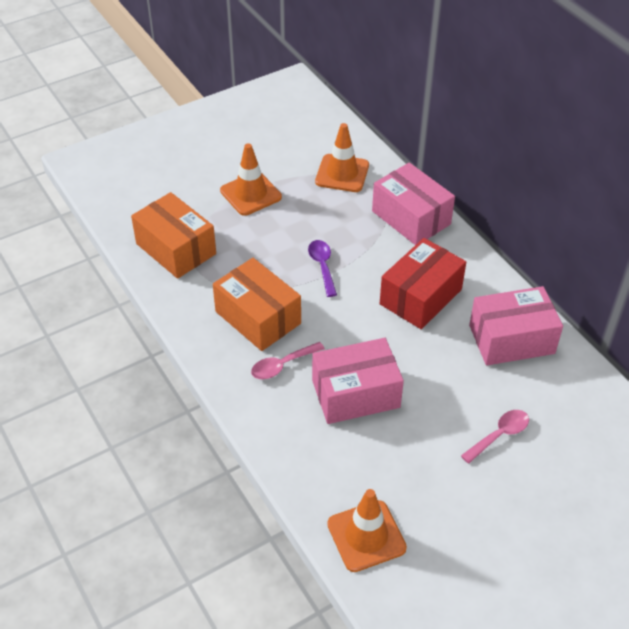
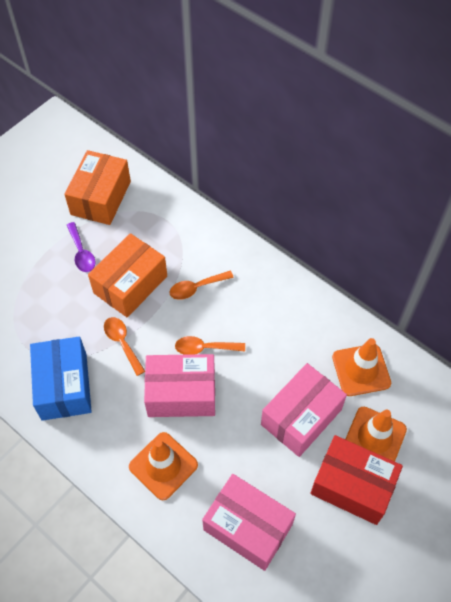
blue box: 0 -> 1
orange spoon: 0 -> 3
pink spoon: 2 -> 0

